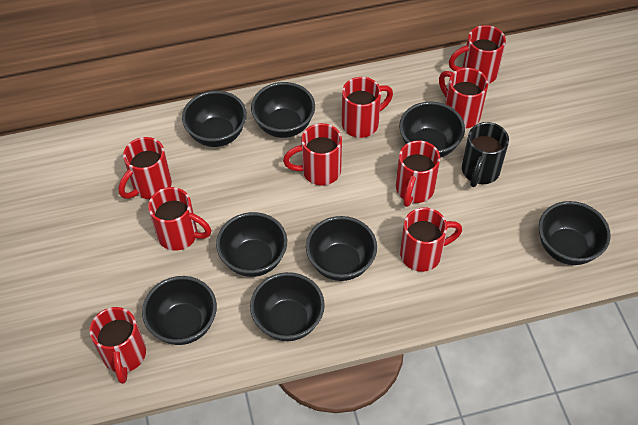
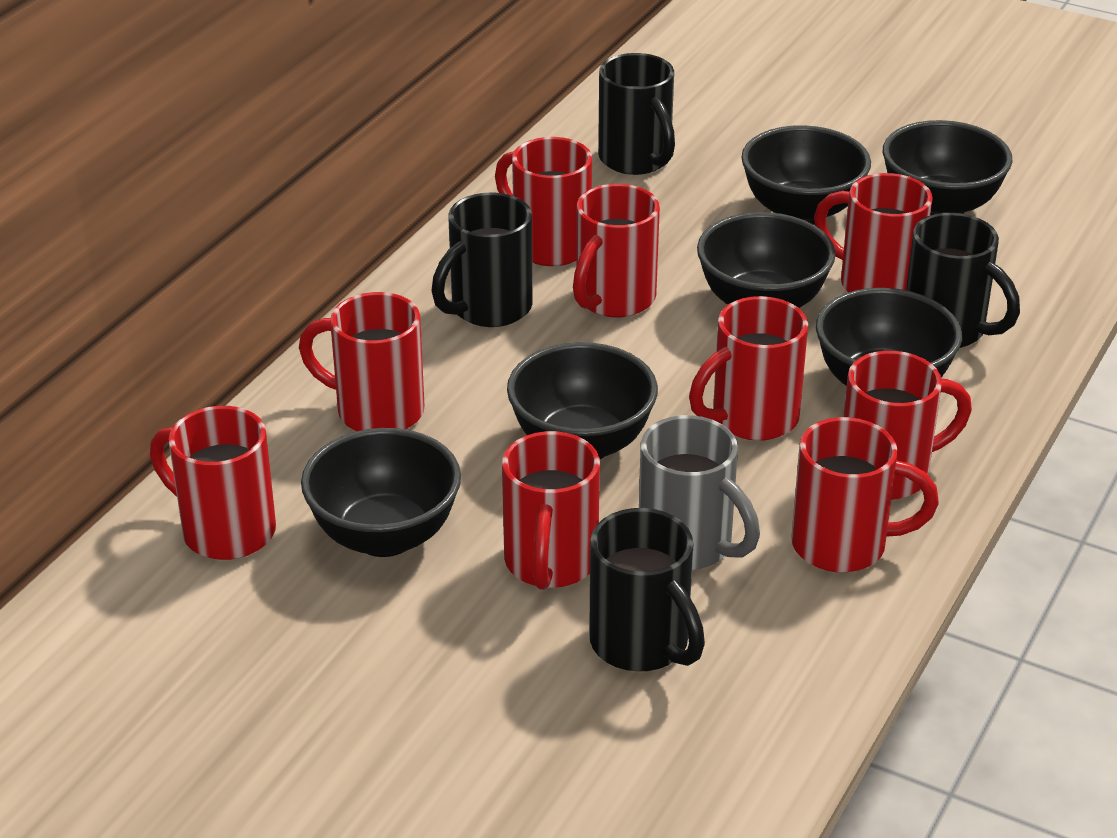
black bowl: 8 -> 6
black mug: 1 -> 4
grey mug: 0 -> 1

